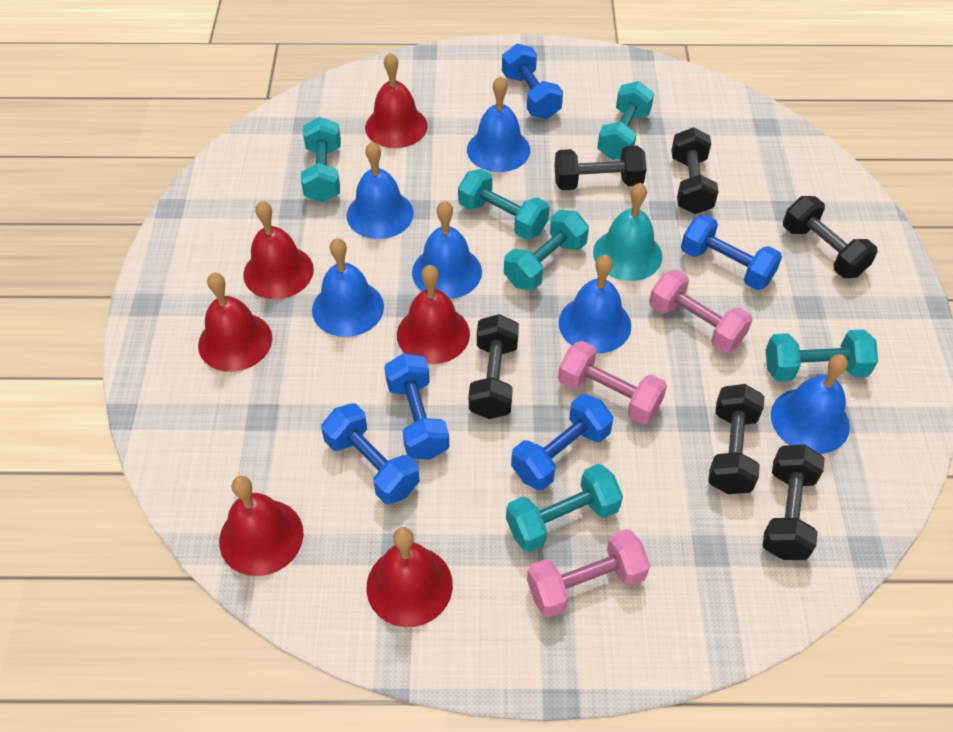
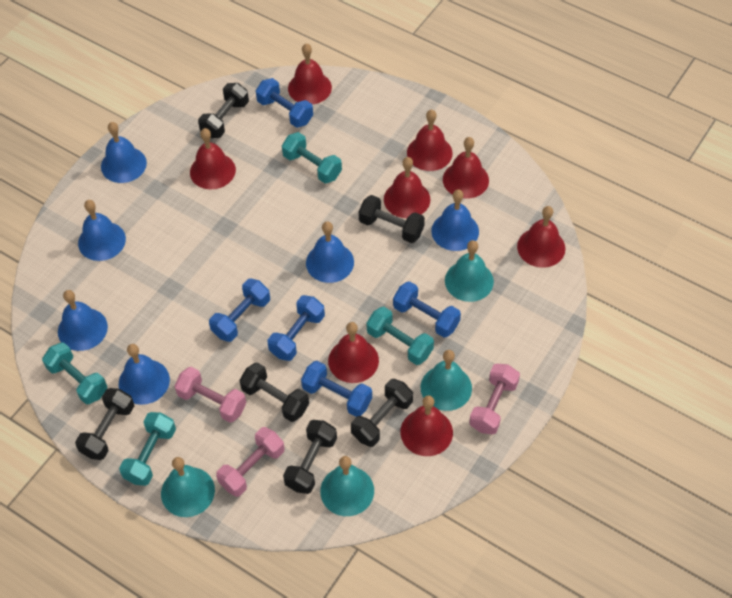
red bell: 6 -> 8
turquoise bell: 1 -> 4
turquoise dumbbell: 6 -> 4

